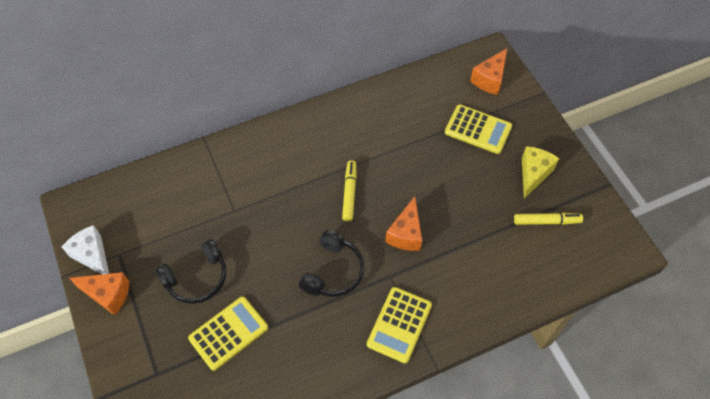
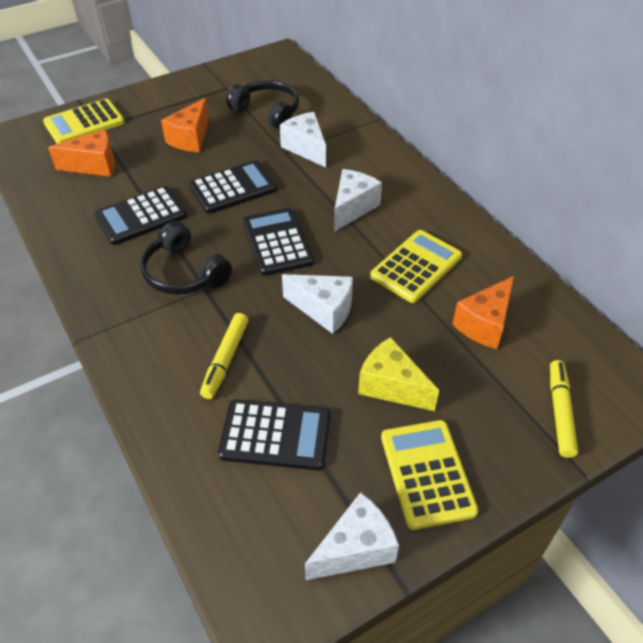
black calculator: 0 -> 4
white cheese: 1 -> 4

